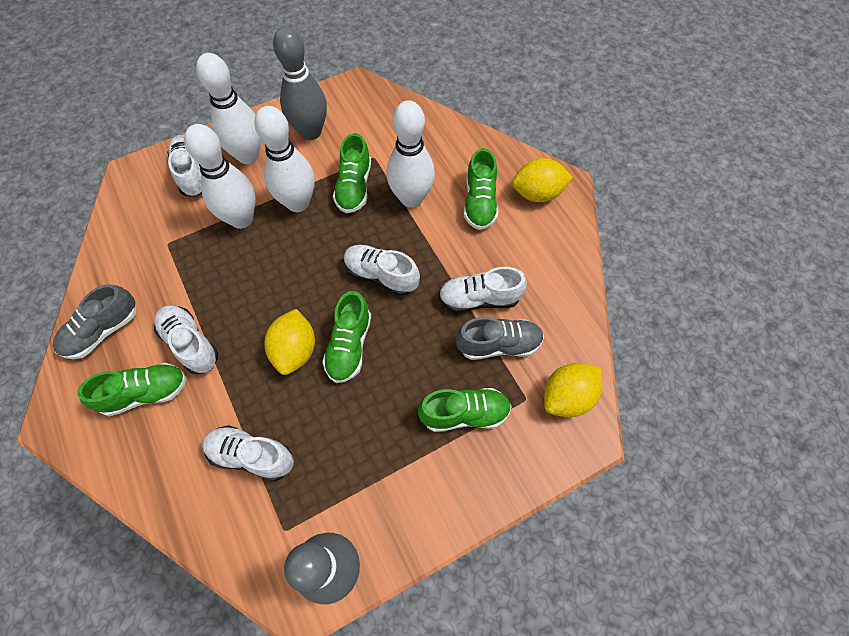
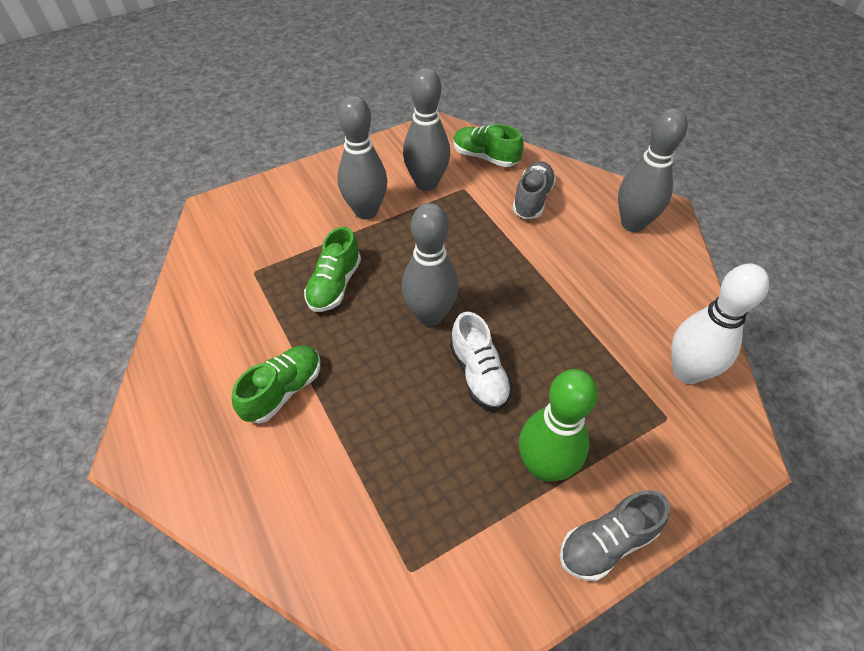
green bowling pin: 0 -> 1
green shoe: 5 -> 3
grey bowling pin: 2 -> 4
white bowling pin: 4 -> 1
white shoe: 5 -> 1
yellow lemon: 3 -> 0

